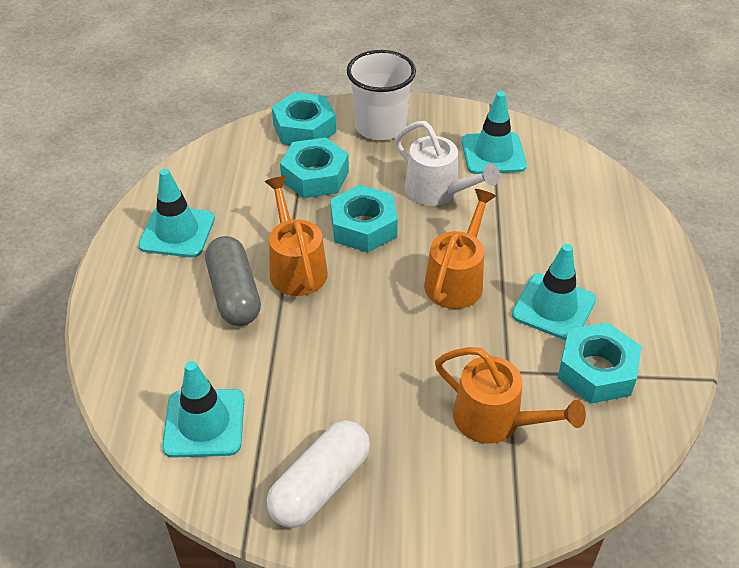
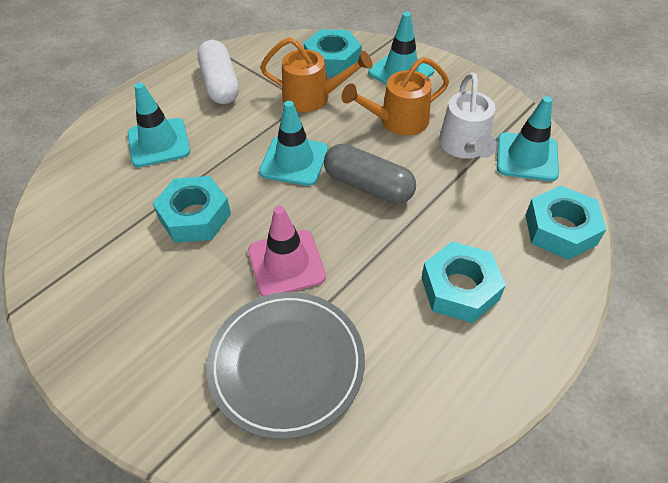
grey plate: 0 -> 1
orange watering can: 3 -> 2
pink traffic cone: 0 -> 1
white cup: 1 -> 0

